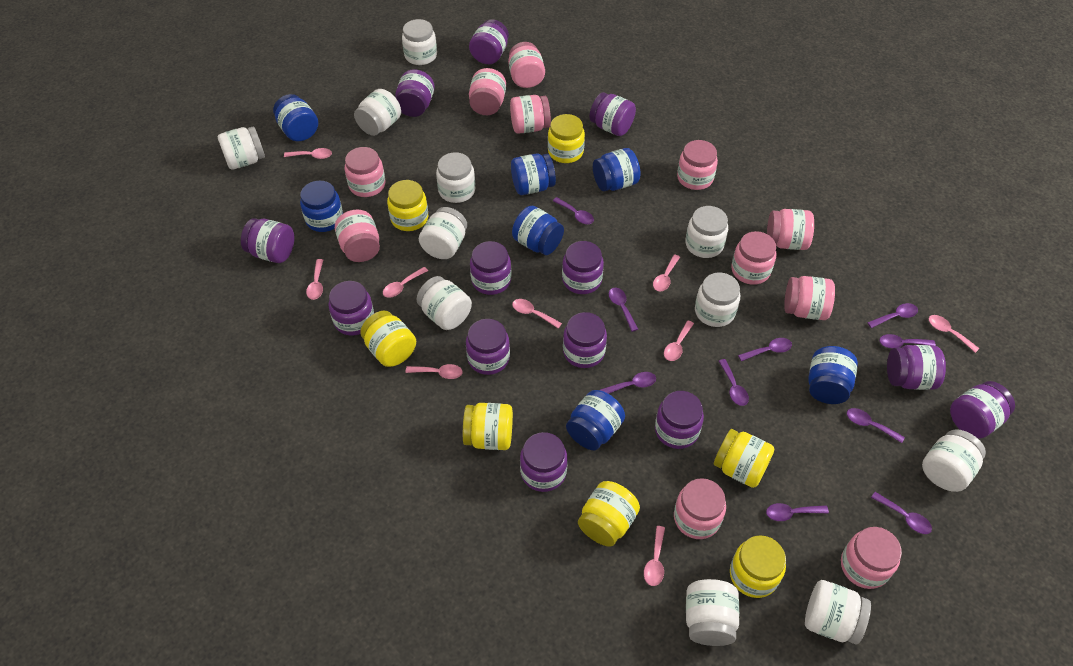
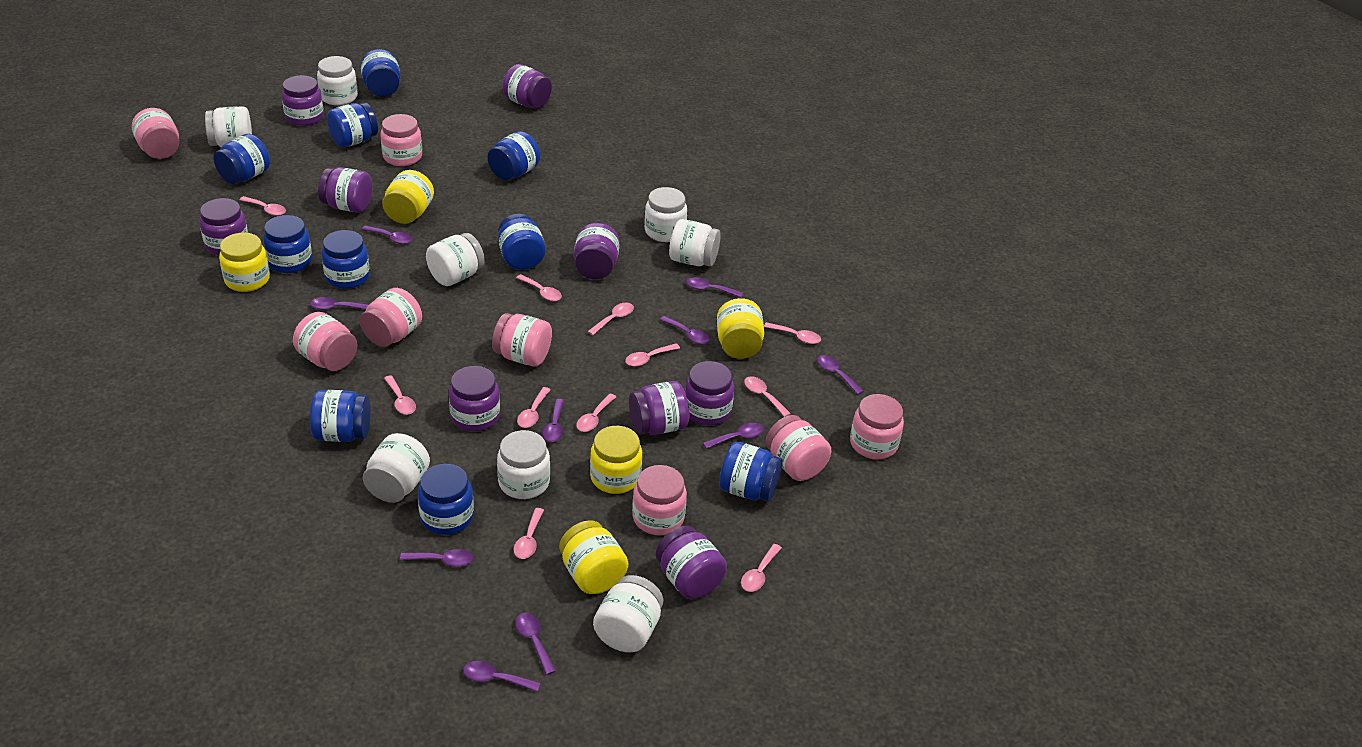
blue jar: 7 -> 10
pink jar: 11 -> 8
pink spoon: 9 -> 11
purple jar: 13 -> 9
white jar: 11 -> 8
yellow jar: 7 -> 5

